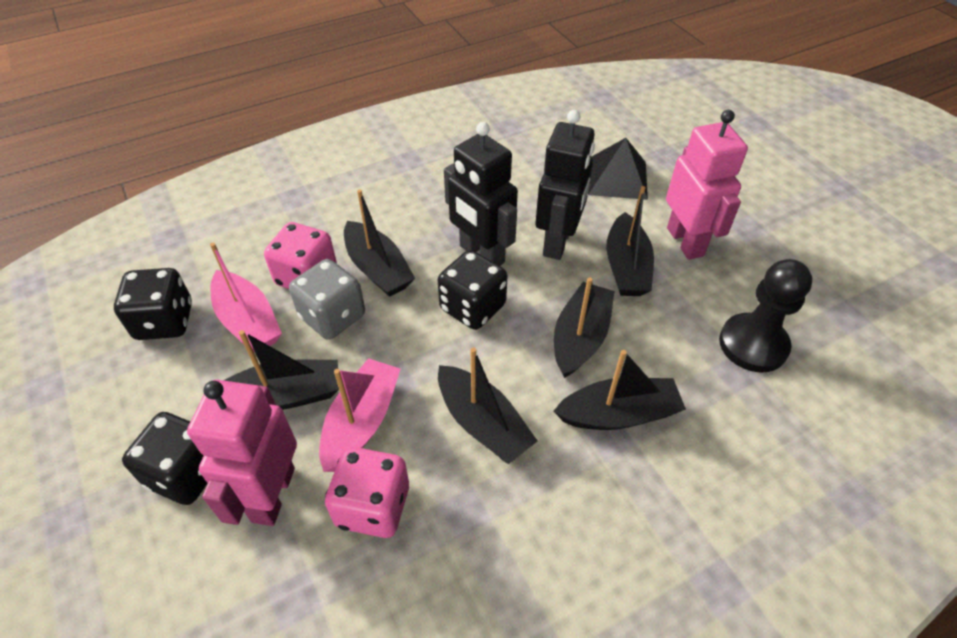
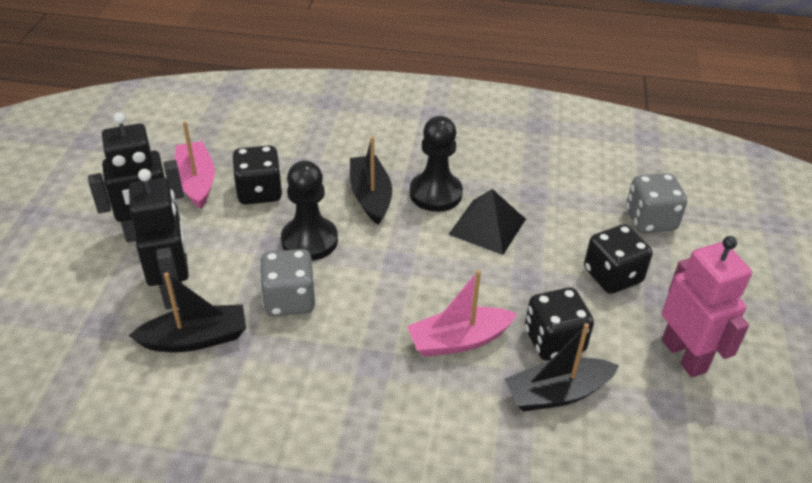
black boat: 6 -> 3
black pawn: 1 -> 2
grey dice: 1 -> 2
pink dice: 2 -> 0
pink robot: 2 -> 1

